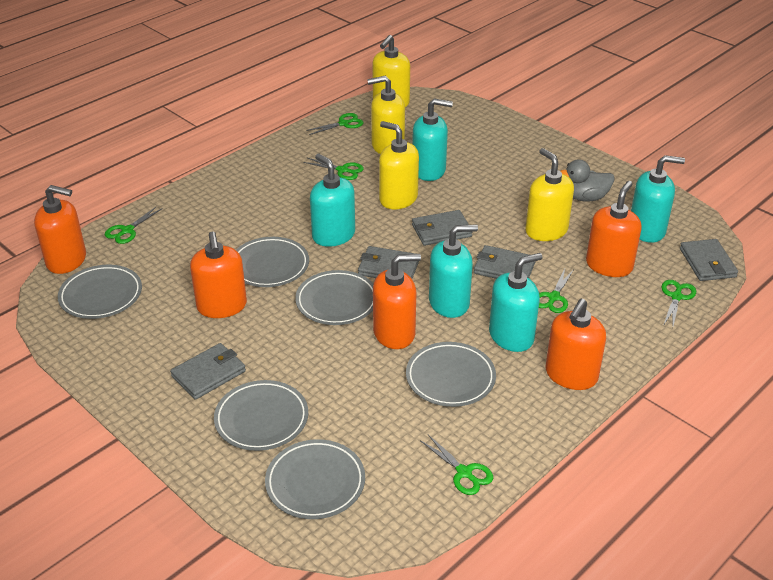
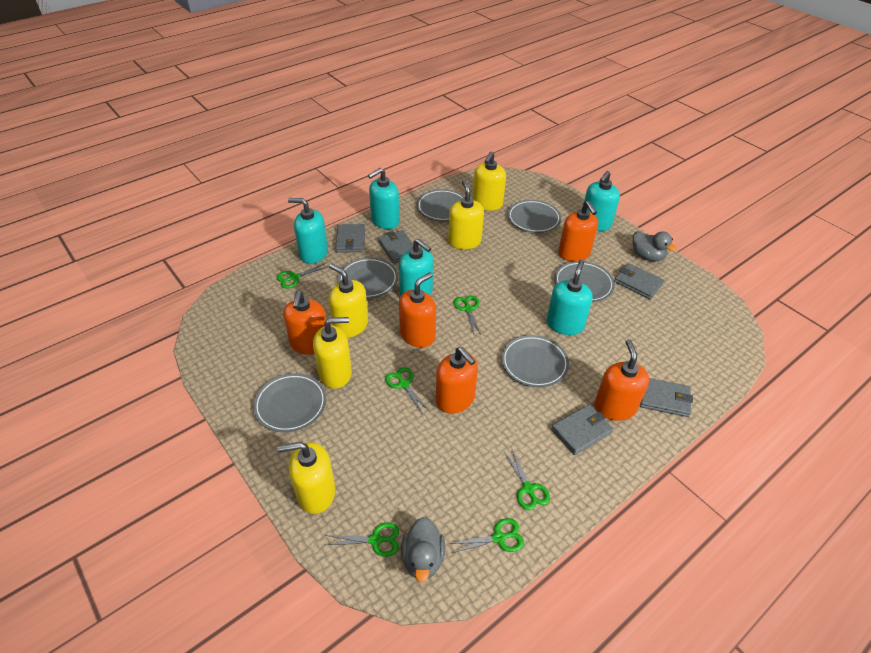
grey duck: 1 -> 2
yellow soap dispenser: 4 -> 5

